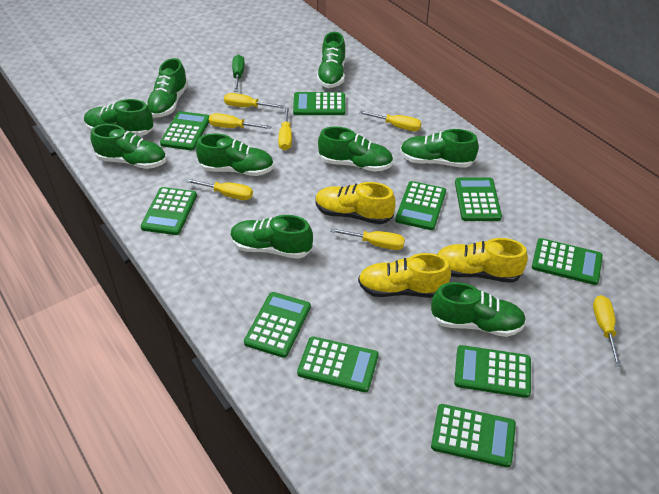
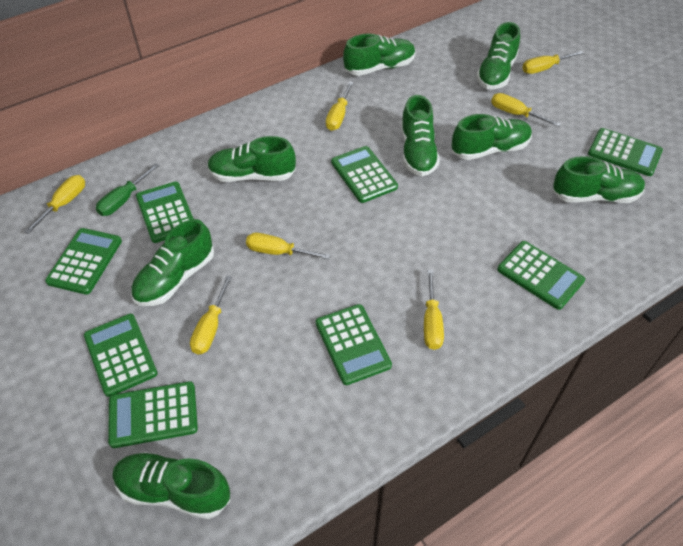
green calculator: 10 -> 8
green shoe: 9 -> 8
yellow shoe: 3 -> 0

